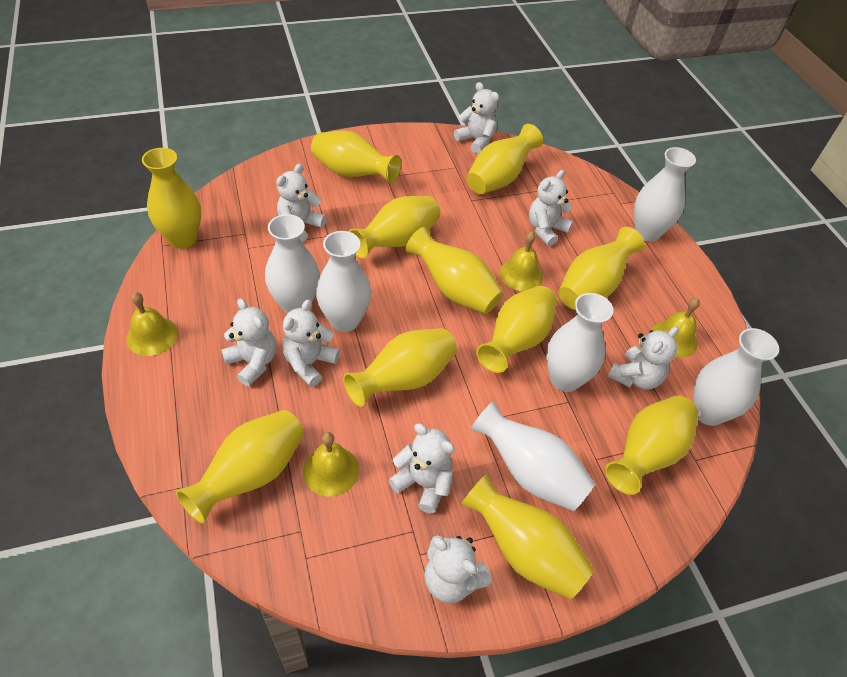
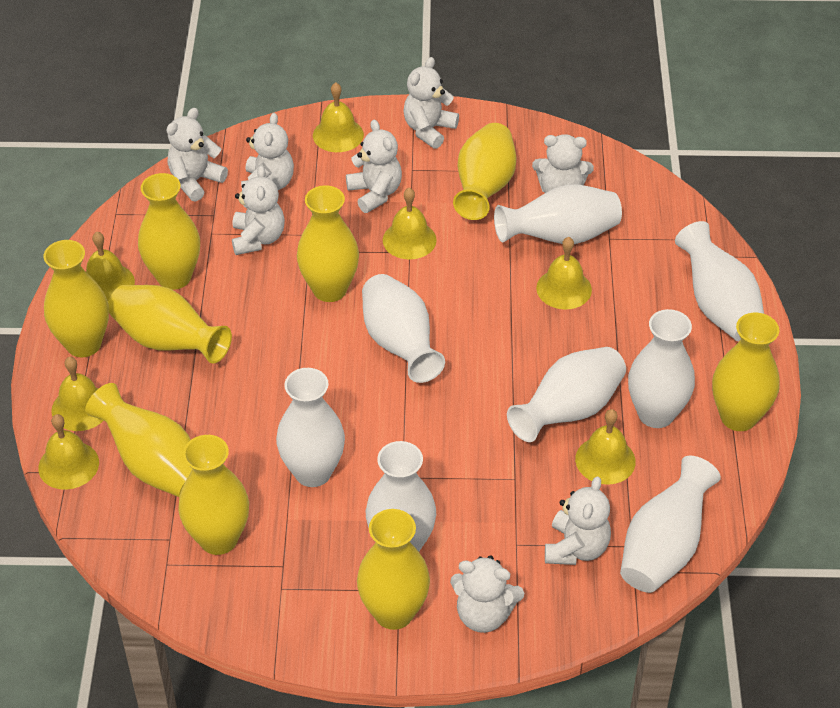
white vase: 6 -> 8
yellow bell: 4 -> 7
yellow vase: 11 -> 9

